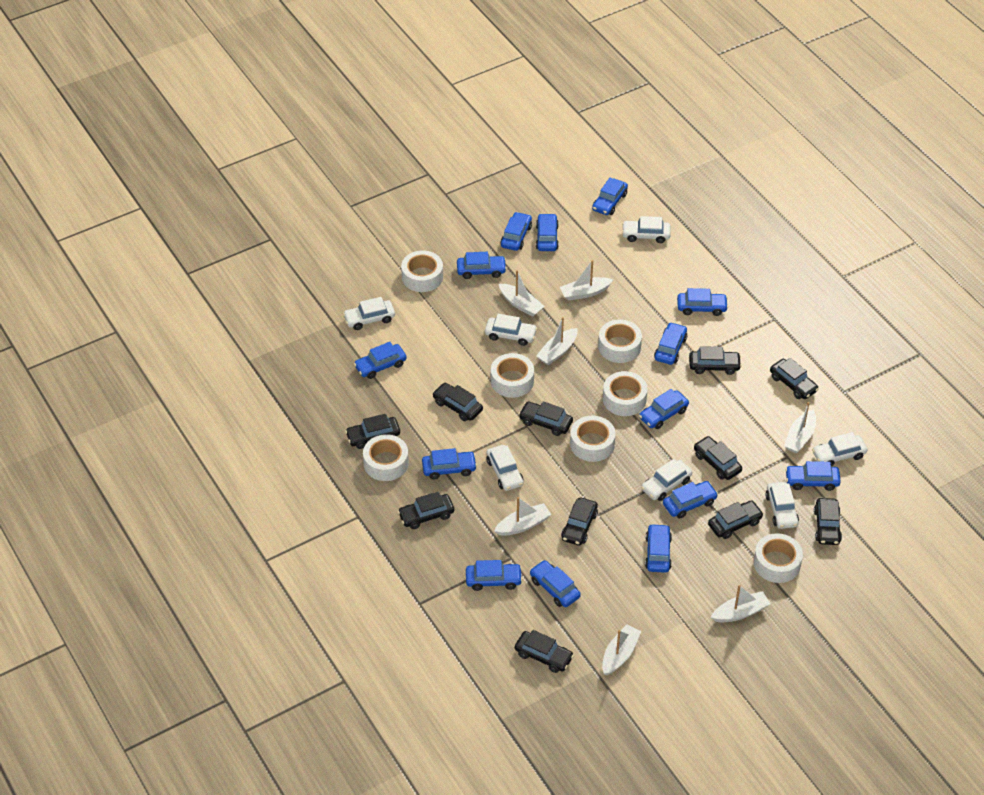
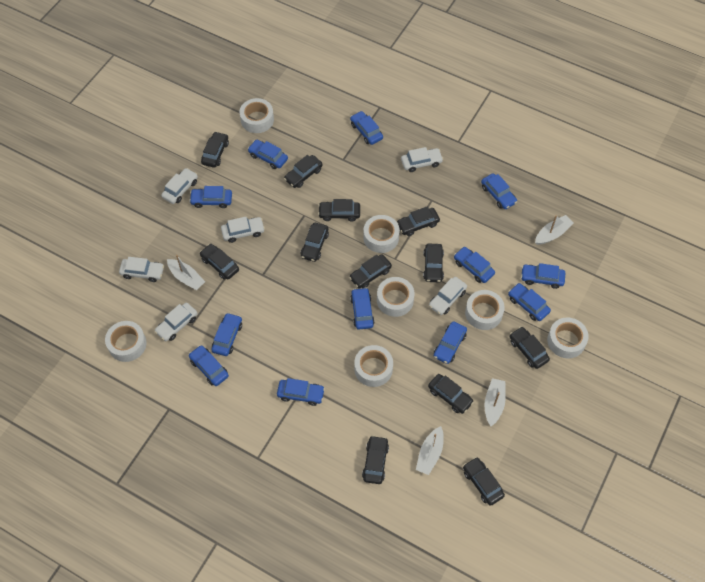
black car: 11 -> 12
blue car: 14 -> 12
white boat: 7 -> 4
white car: 7 -> 6

